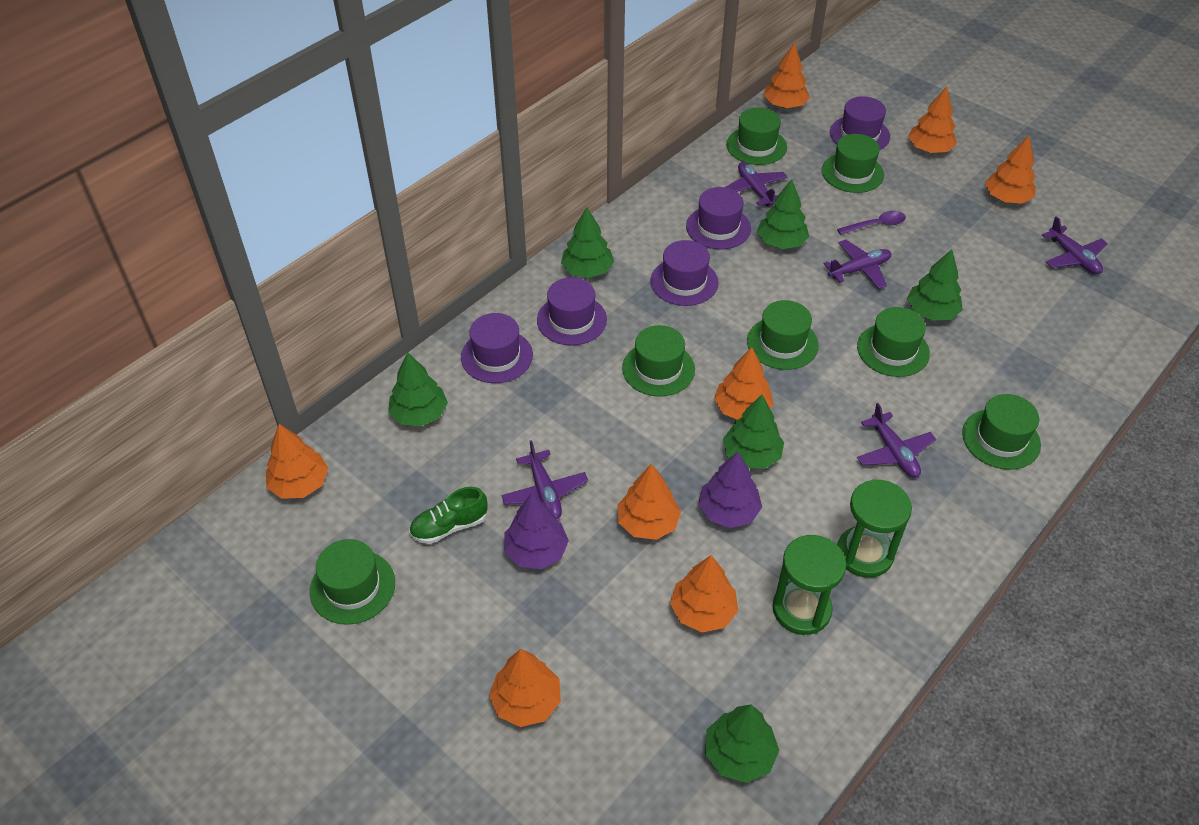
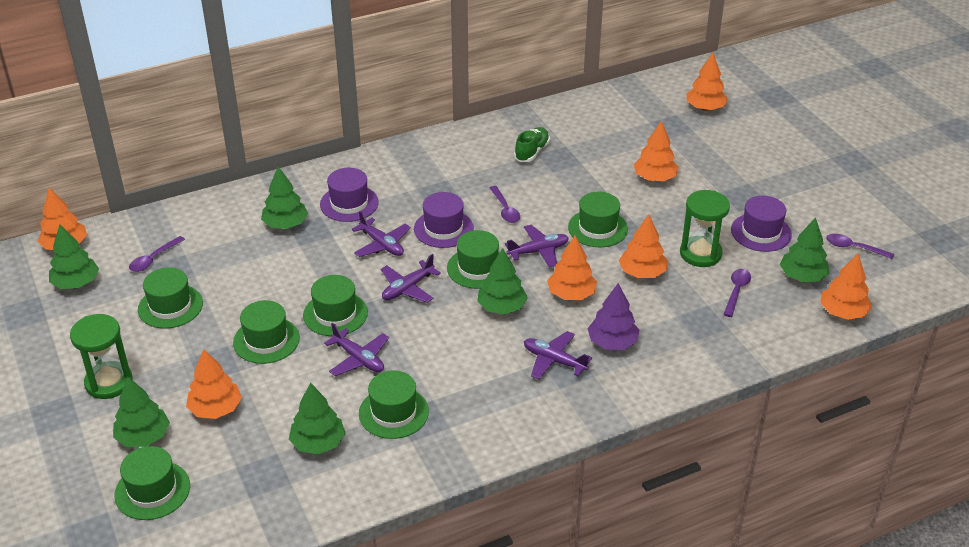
orange tree: 8 -> 7
purple hat: 5 -> 3
purple spoon: 1 -> 4
purple tree: 2 -> 1

